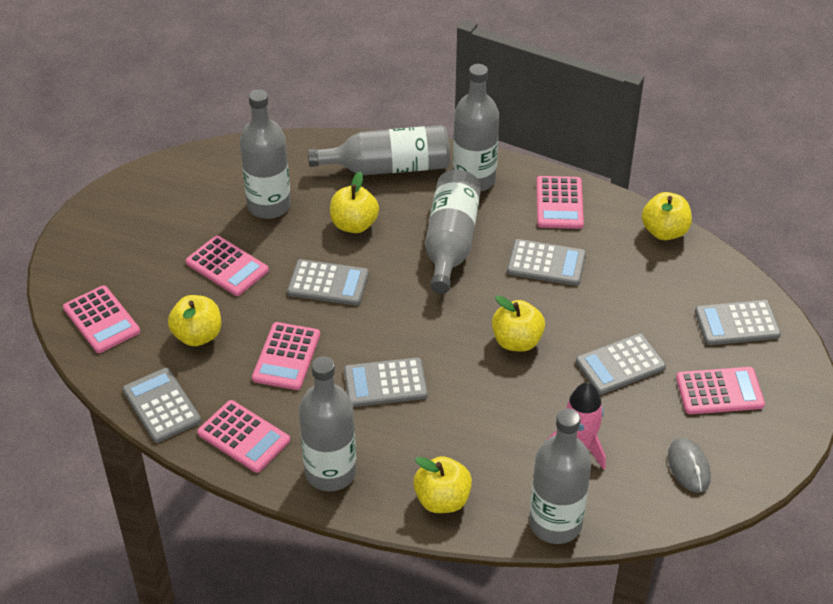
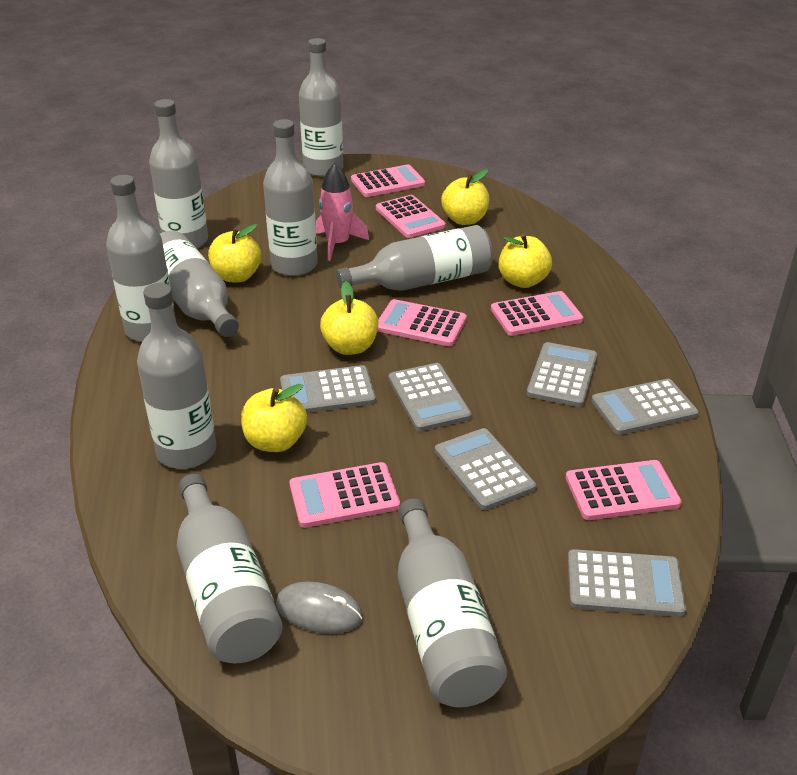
grey bottle: 6 -> 9

